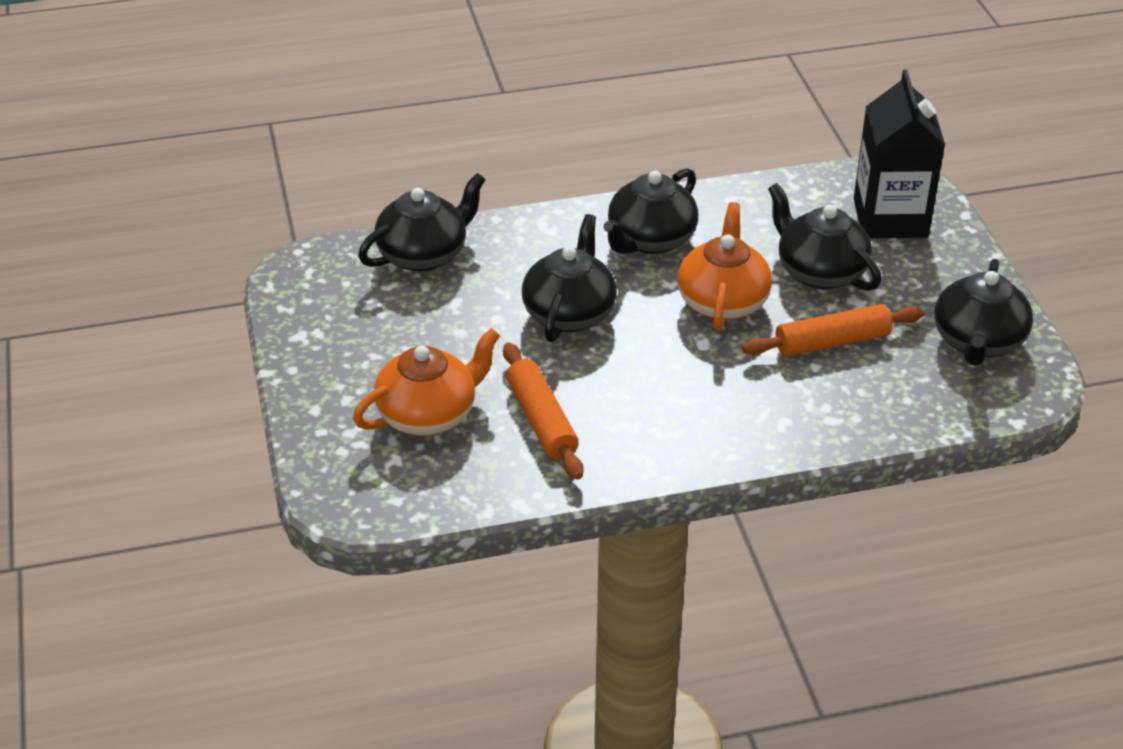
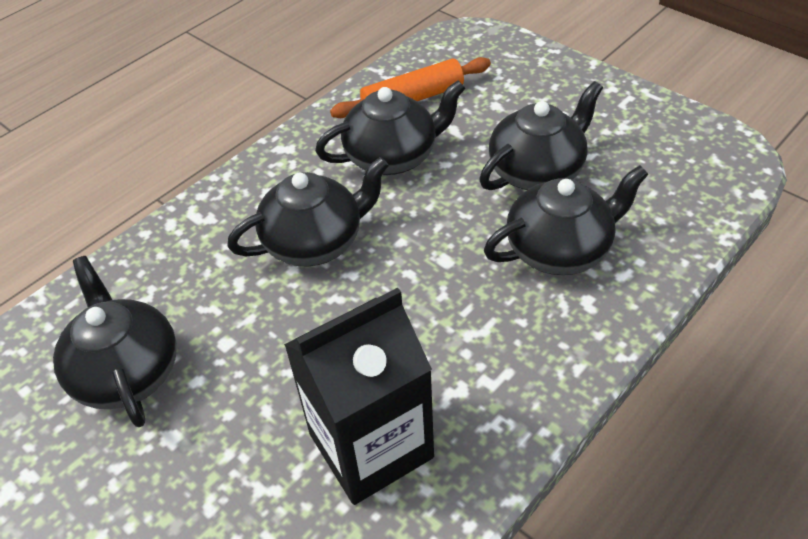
orange rolling pin: 2 -> 1
orange teapot: 2 -> 0

